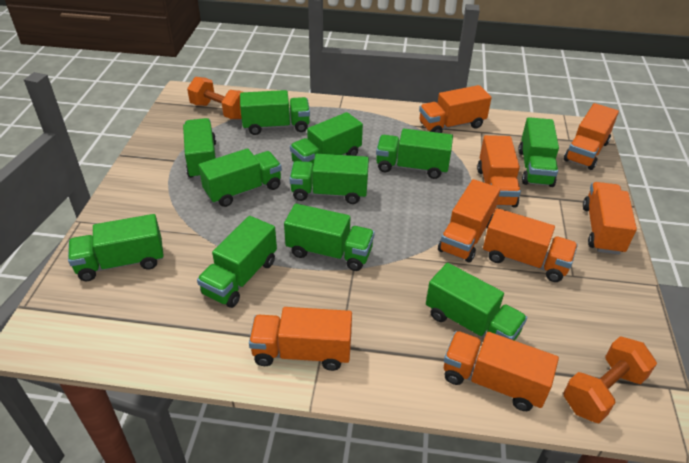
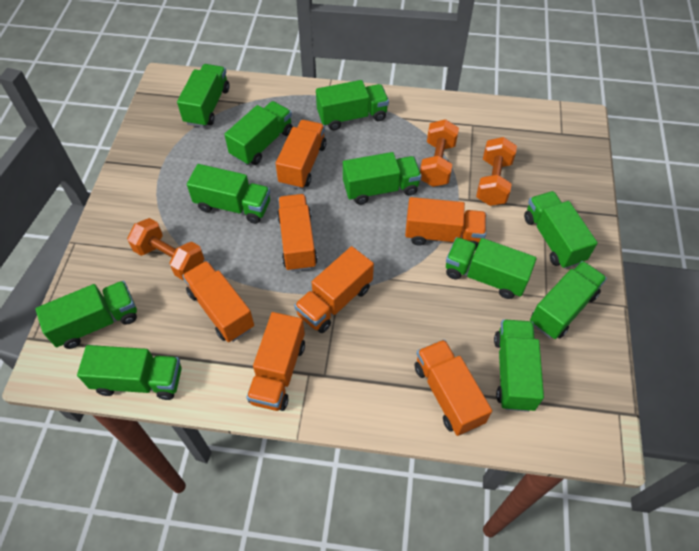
orange dumbbell: 2 -> 3
orange truck: 8 -> 7

